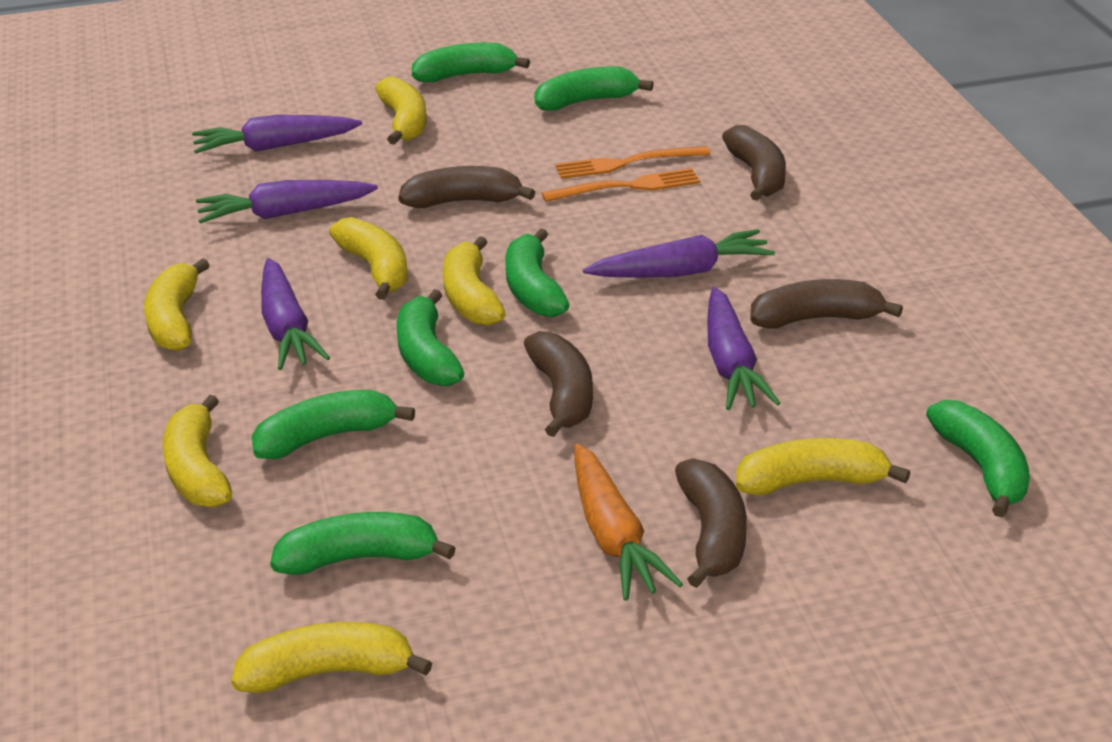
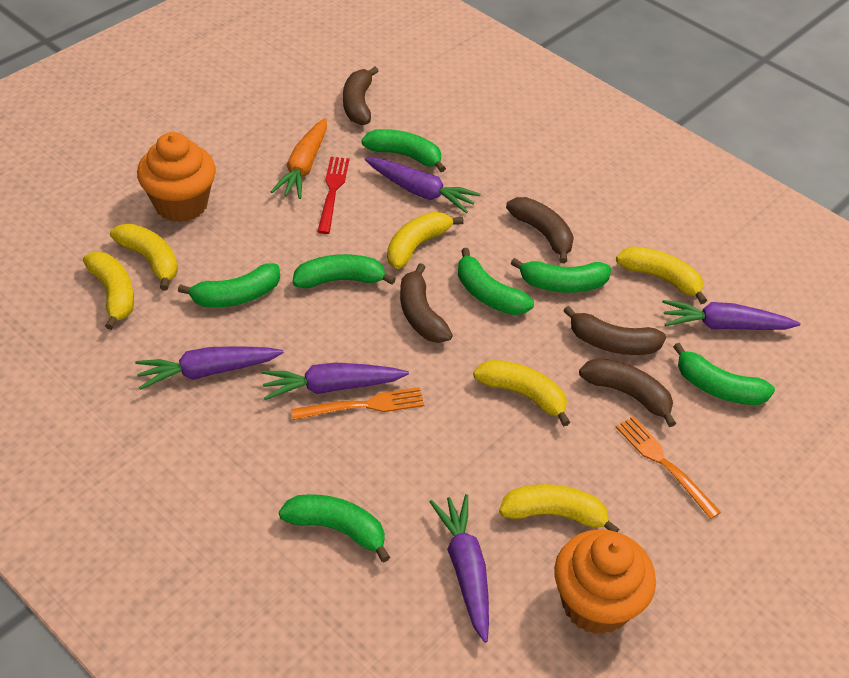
orange cupcake: 0 -> 2
red fork: 0 -> 1
yellow banana: 7 -> 6

